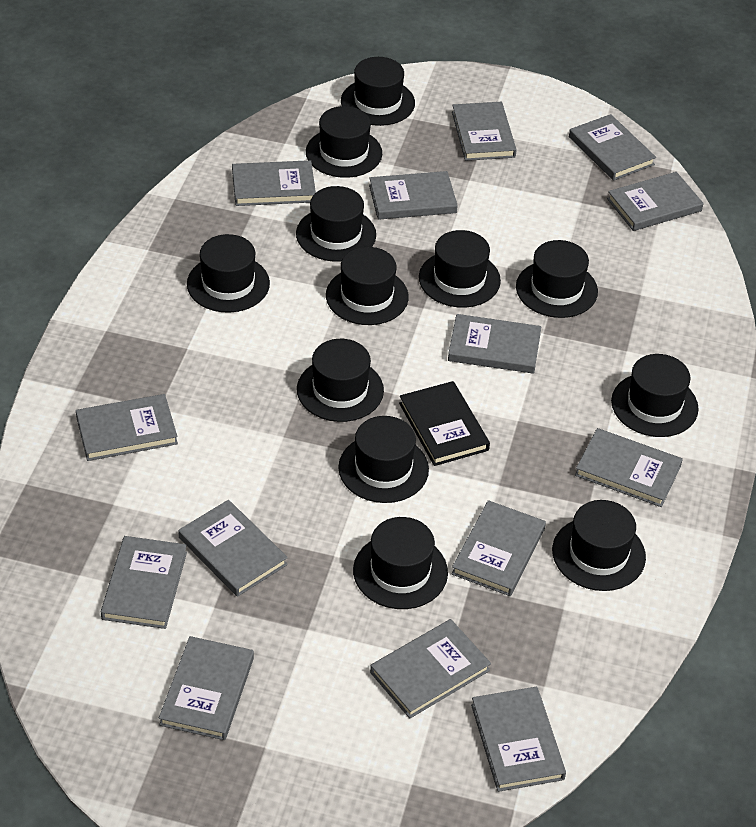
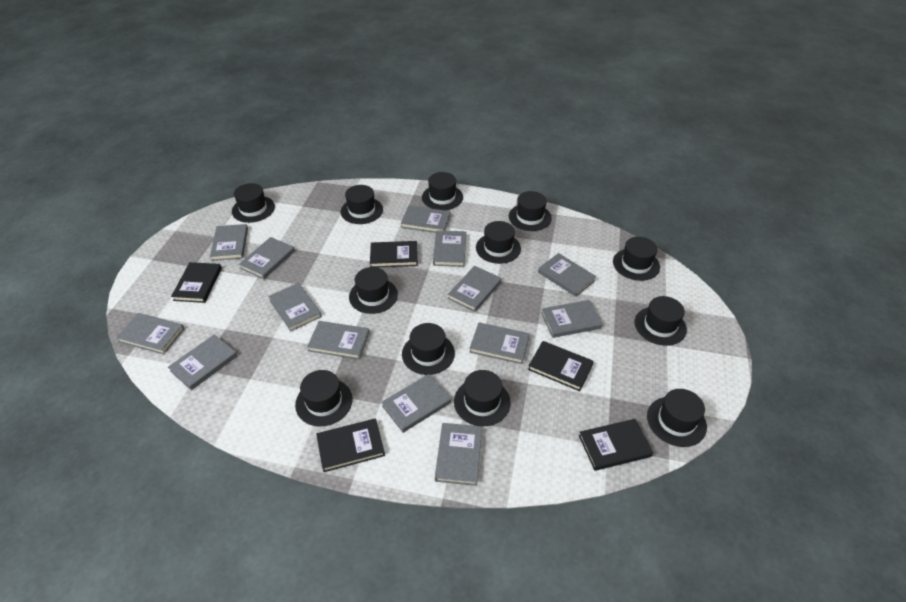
black book: 1 -> 5

